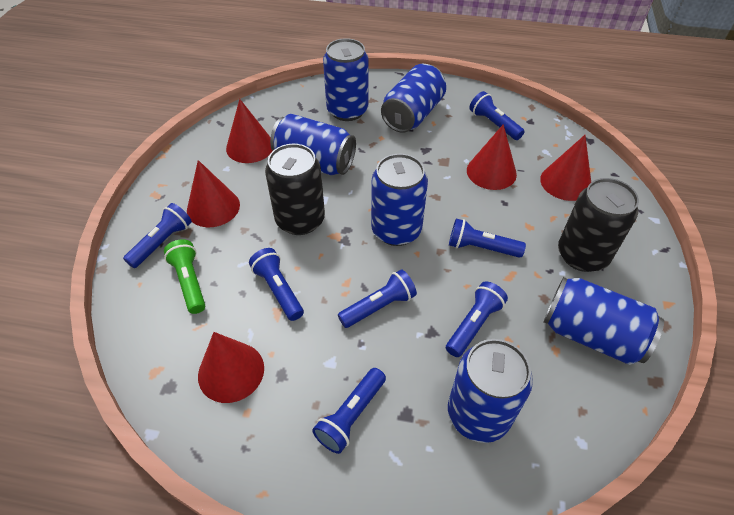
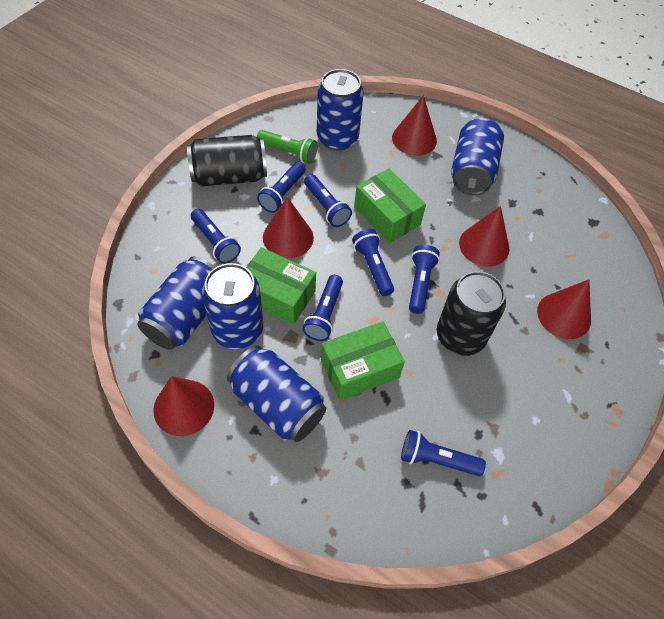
blue can: 6 -> 5
green box: 0 -> 3

